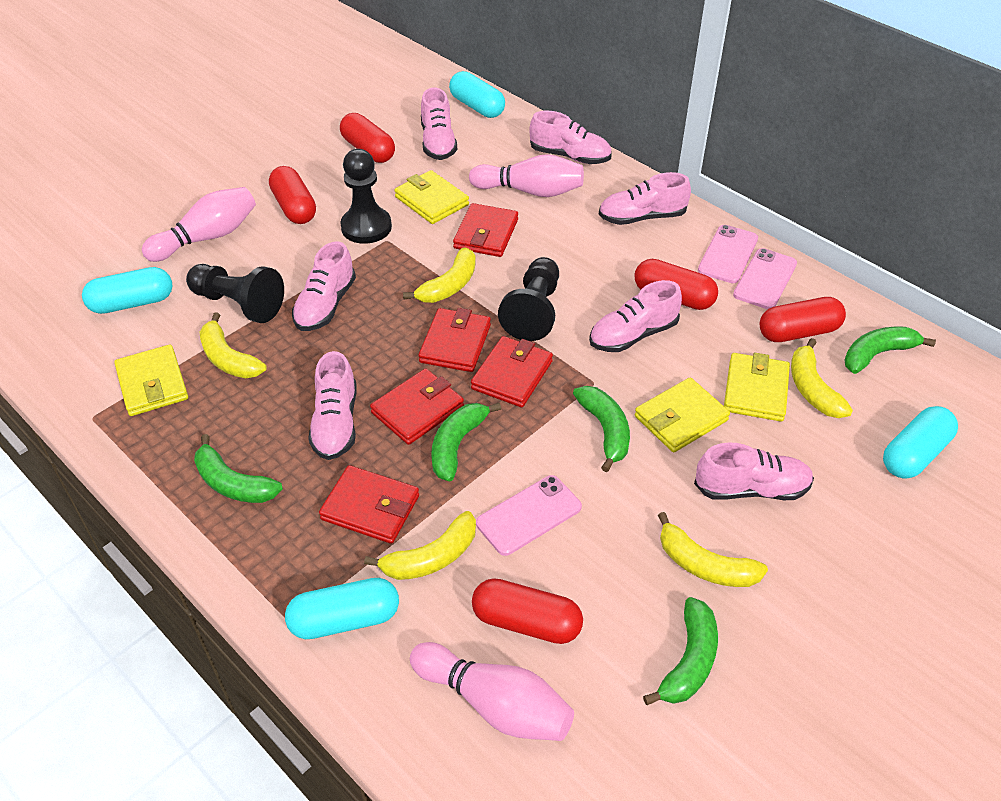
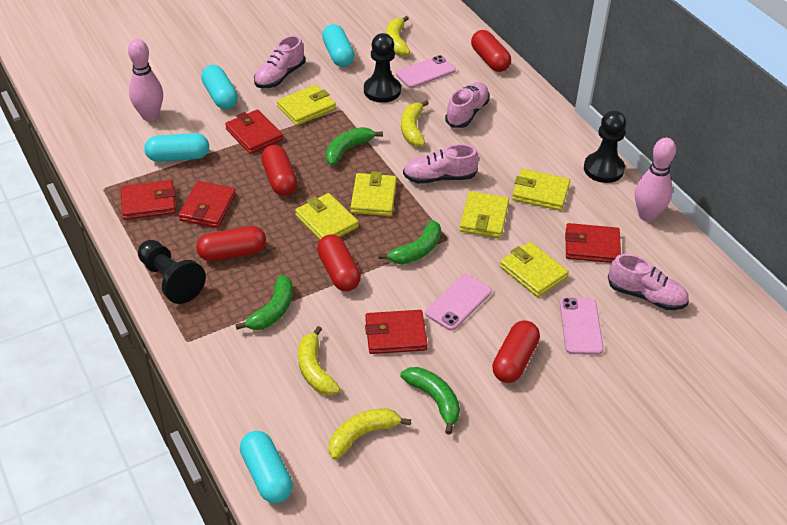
green banana: 5 -> 4
pink bowling pin: 3 -> 2
pink shoe: 7 -> 4
yellow banana: 5 -> 4
yellow wallet: 4 -> 6

